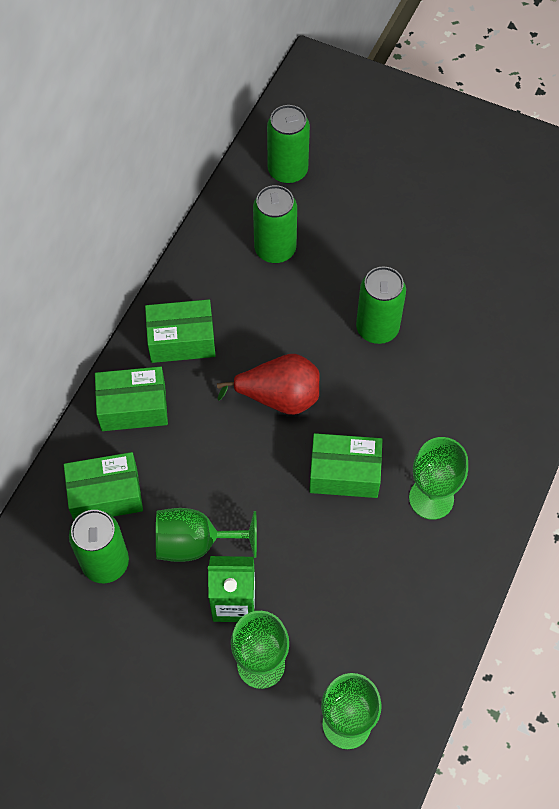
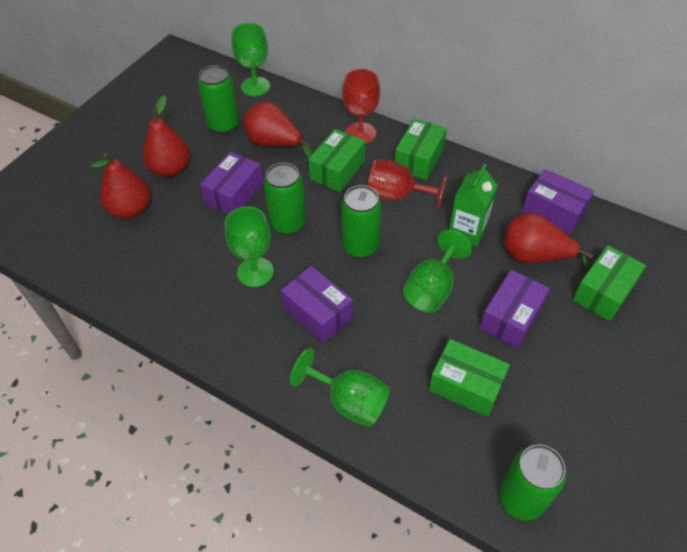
purple box: 0 -> 4
red goblet: 0 -> 2
red pear: 1 -> 4

